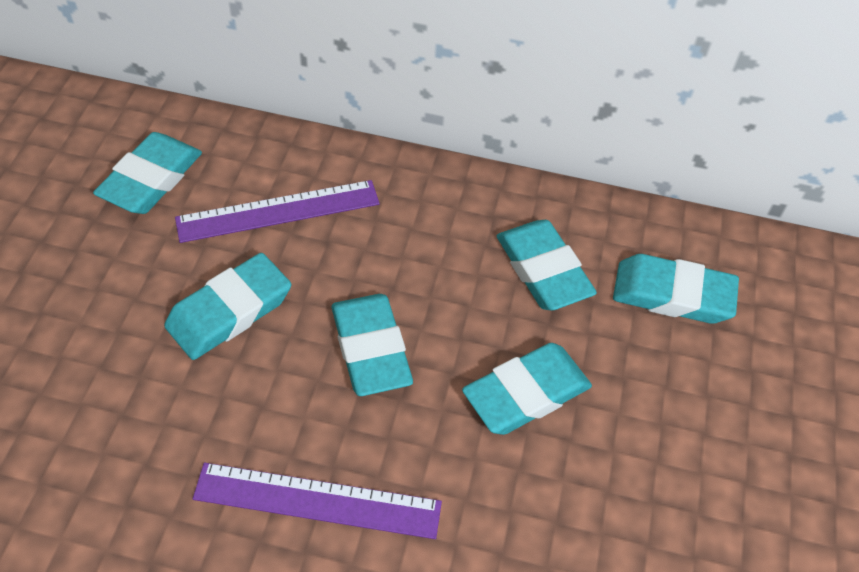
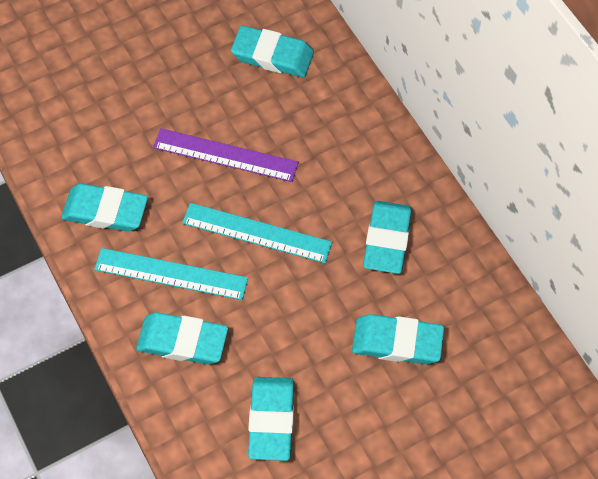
purple ruler: 2 -> 1
turquoise ruler: 0 -> 2

